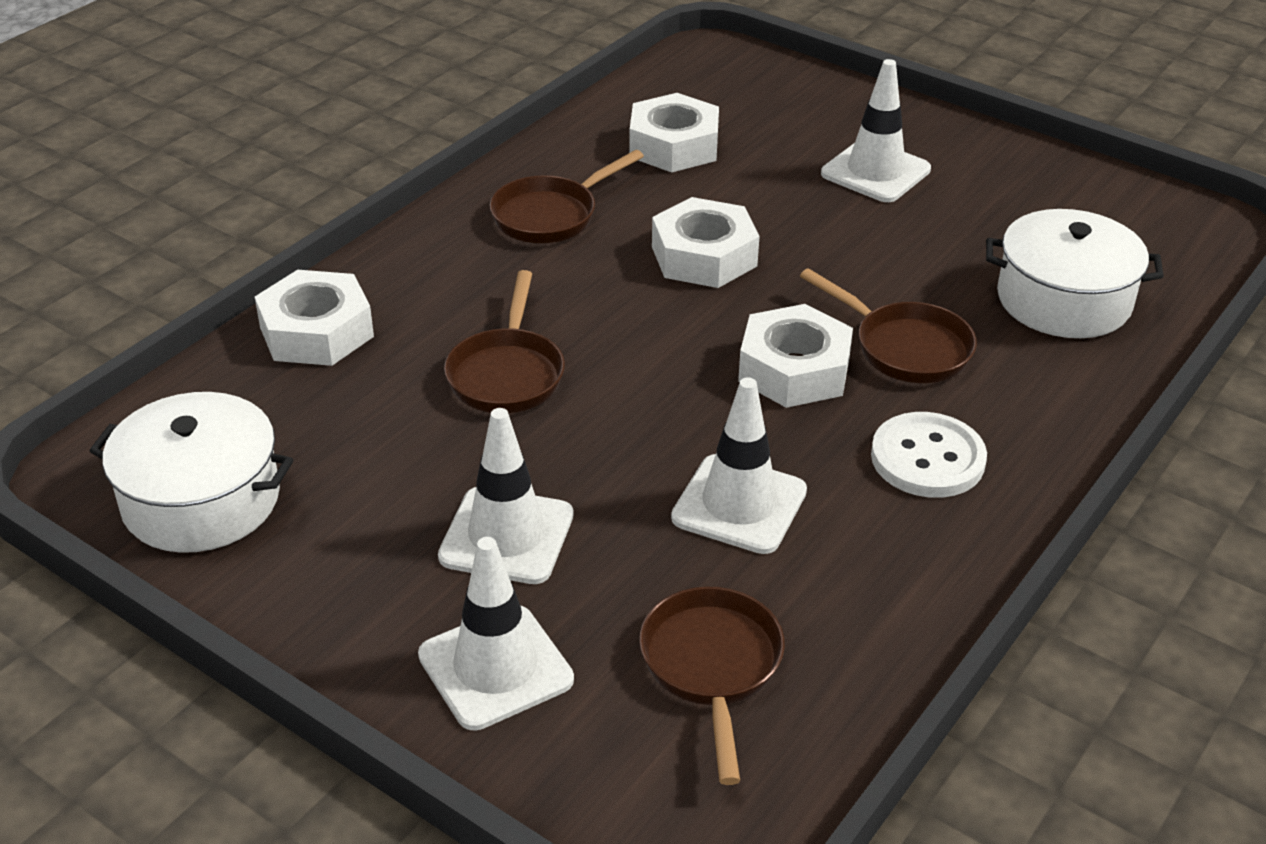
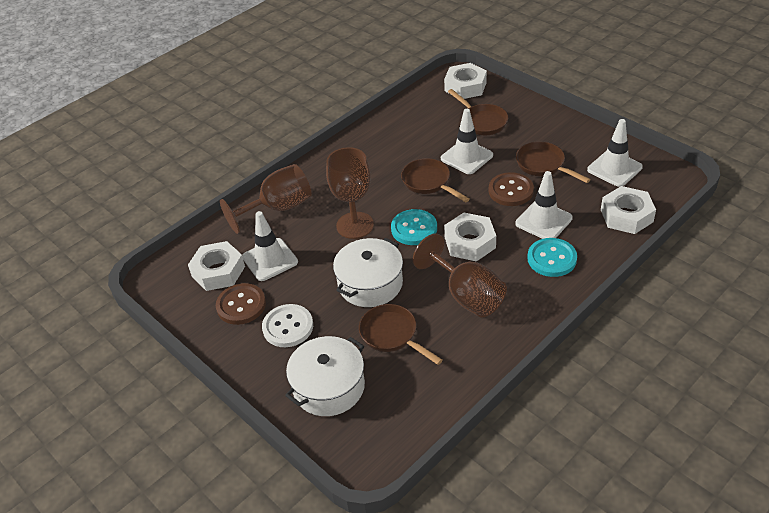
brown button: 0 -> 2
brown goblet: 0 -> 3
turquoise button: 0 -> 2

